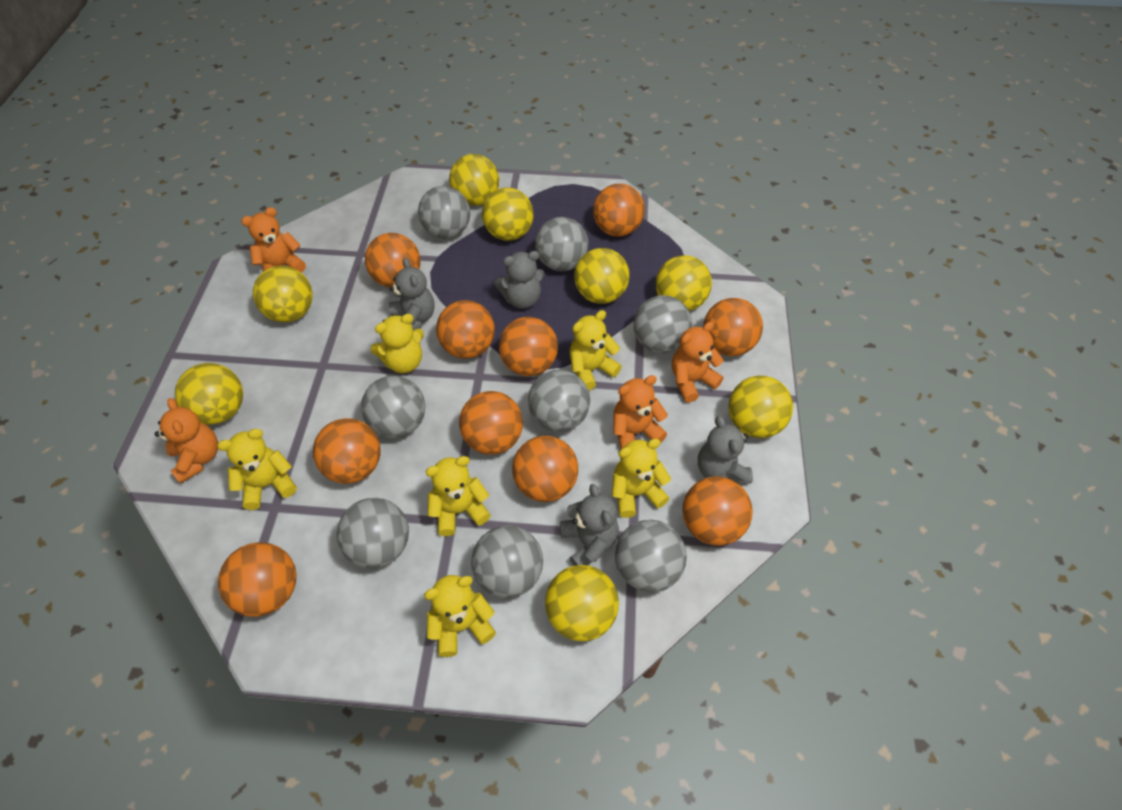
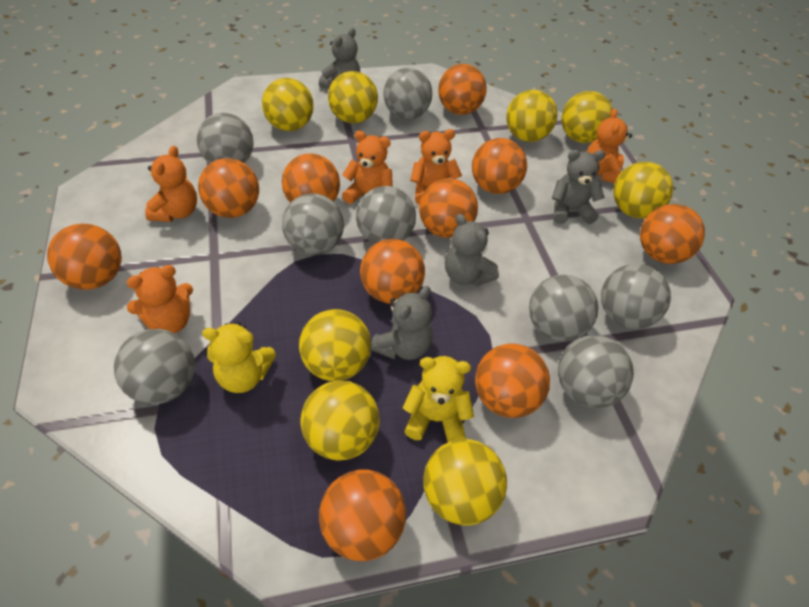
orange teddy bear: 4 -> 5
yellow teddy bear: 6 -> 2

